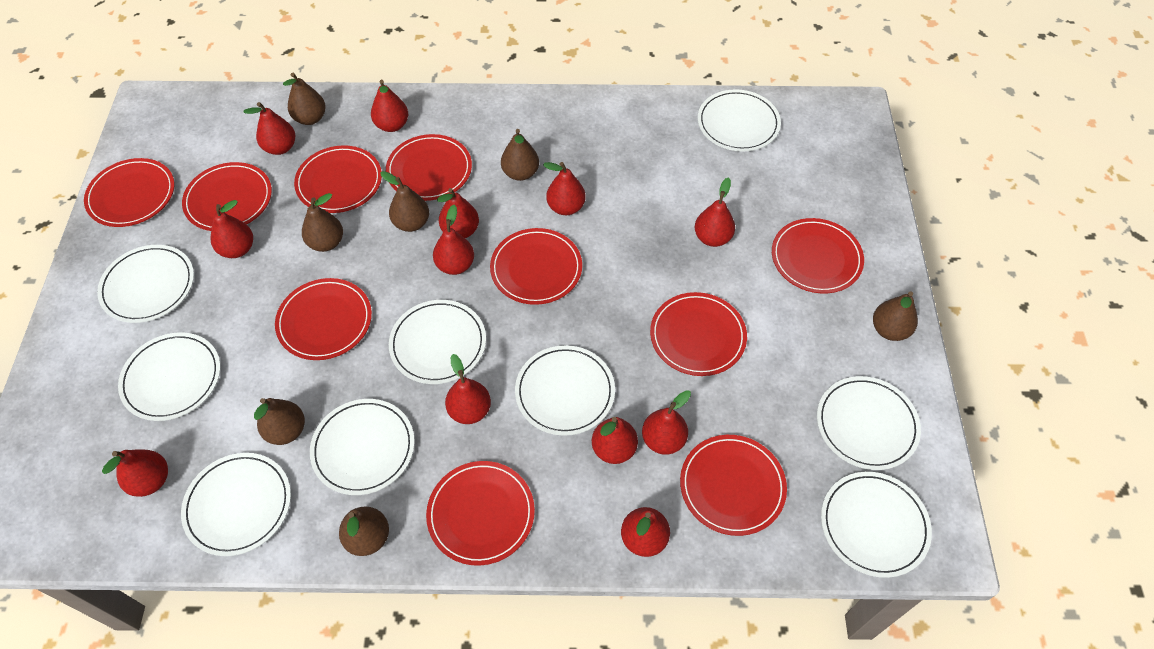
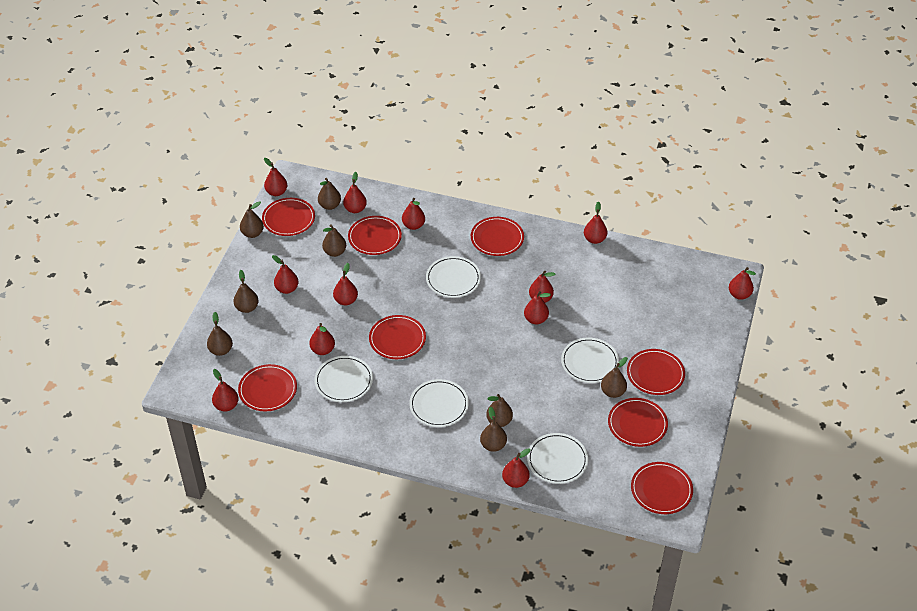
brown pear: 7 -> 8
red plate: 10 -> 8
white plate: 9 -> 5

